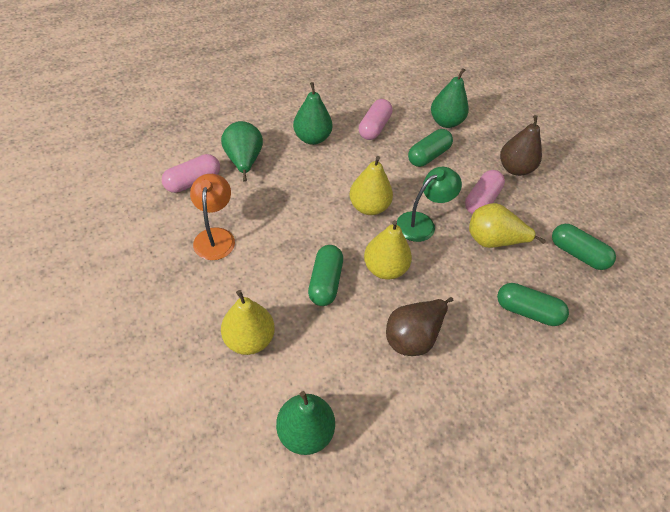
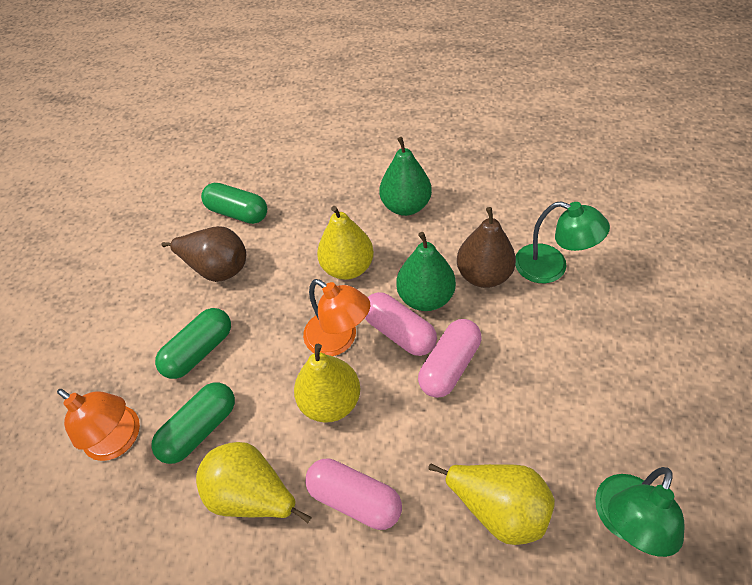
green capsule: 4 -> 3
green lamp: 1 -> 2
green pear: 4 -> 2
orange lamp: 1 -> 2

